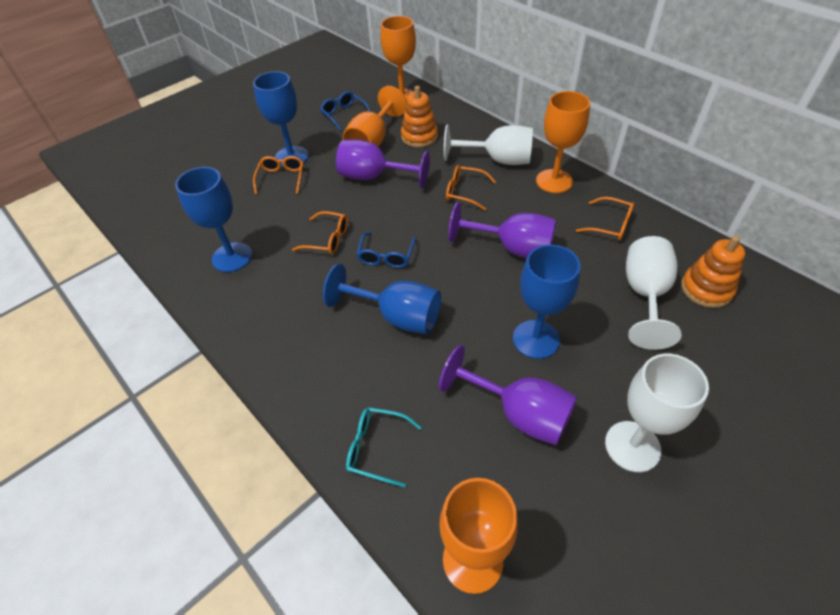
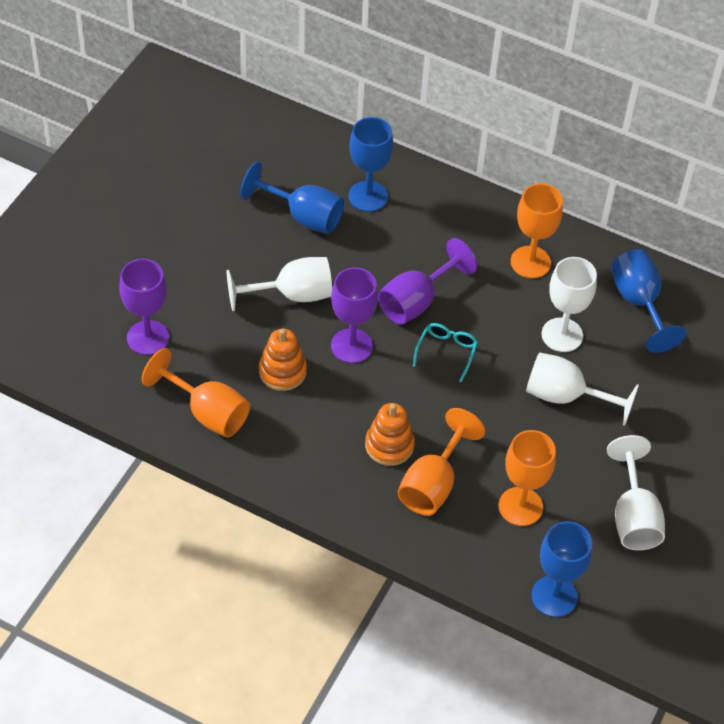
blue glasses: 2 -> 0
orange glasses: 4 -> 0
white goblet: 3 -> 4

